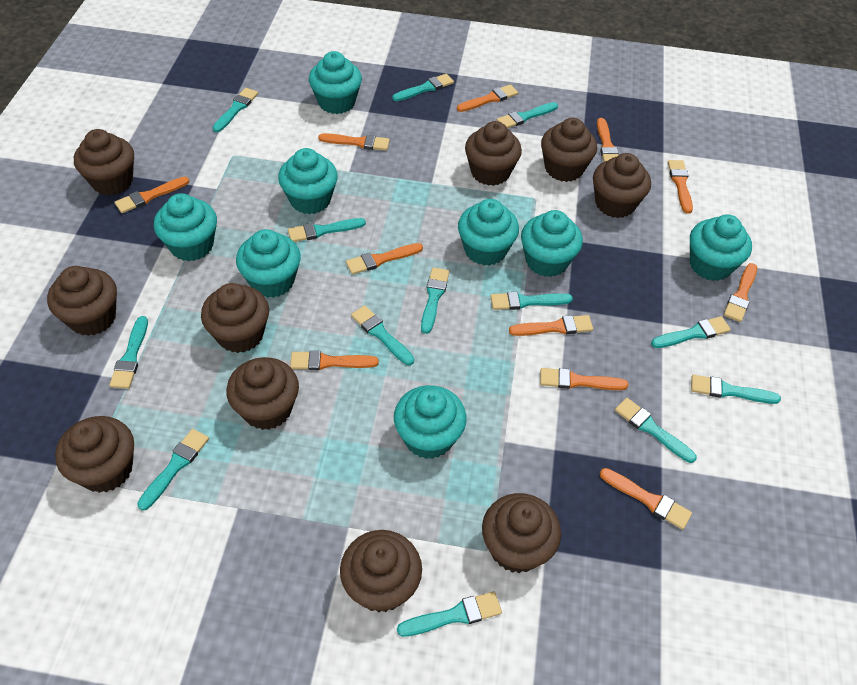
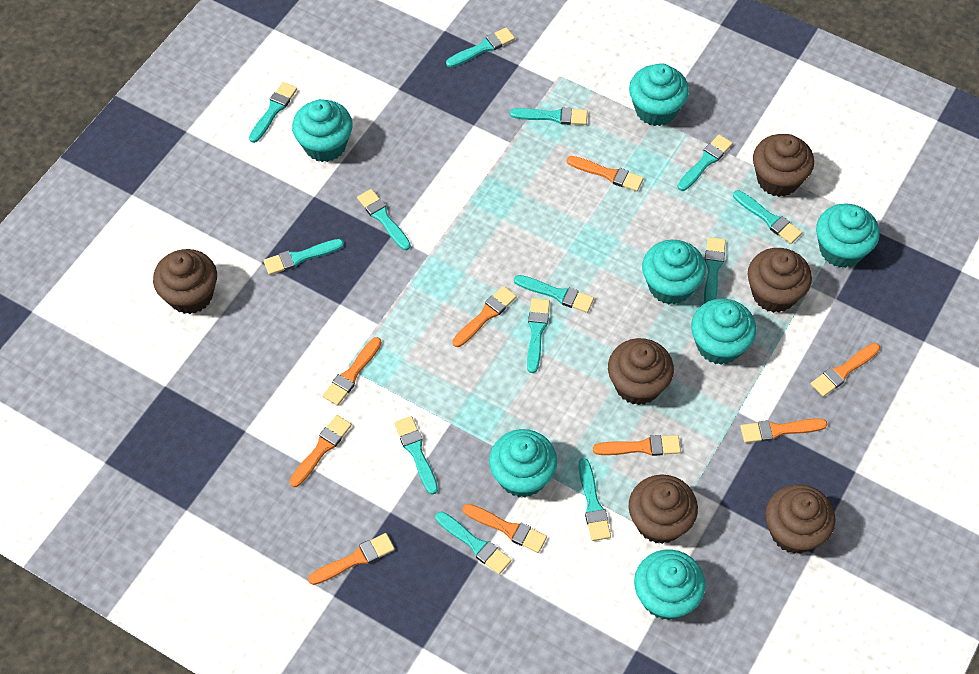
brown cupcake: 10 -> 6
orange brush: 11 -> 9
turquoise cupcake: 8 -> 7

